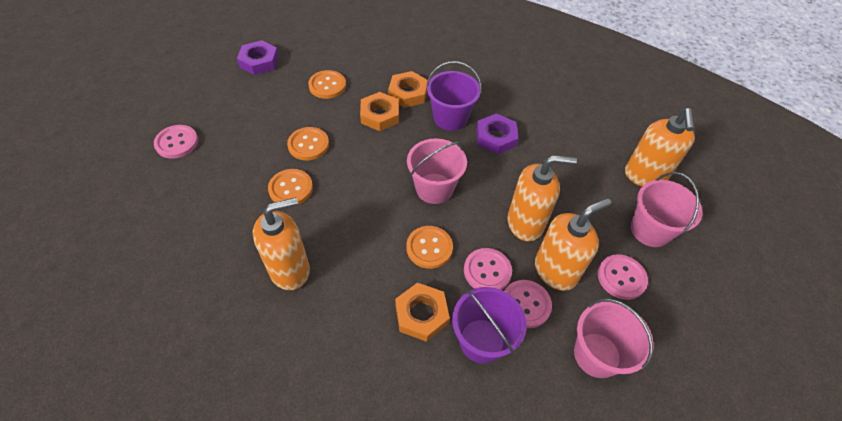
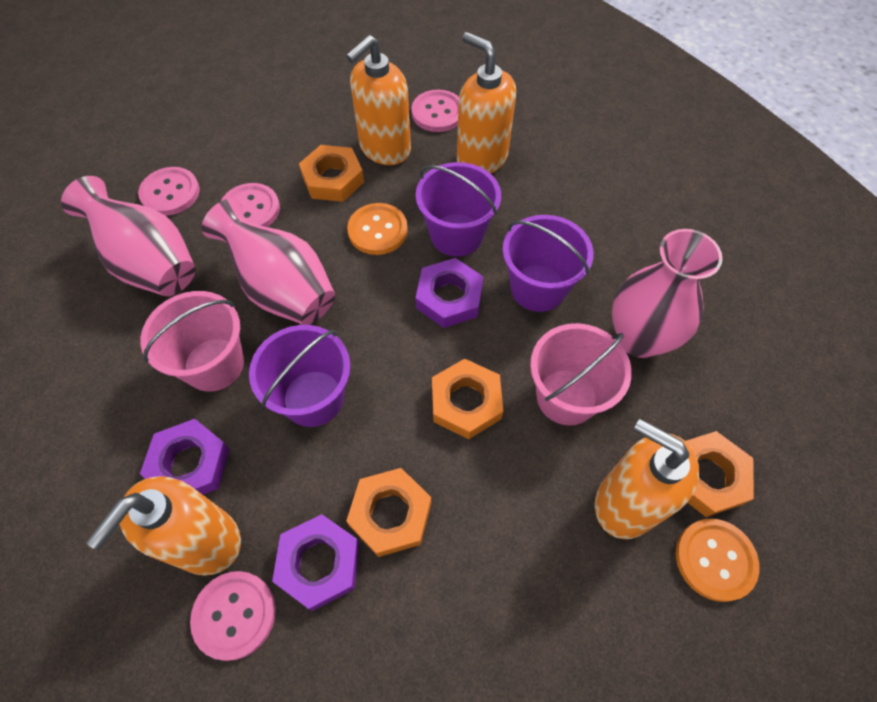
orange button: 4 -> 2
orange nut: 3 -> 4
pink bucket: 3 -> 2
pink vase: 0 -> 3
purple bucket: 2 -> 3
purple nut: 2 -> 3

